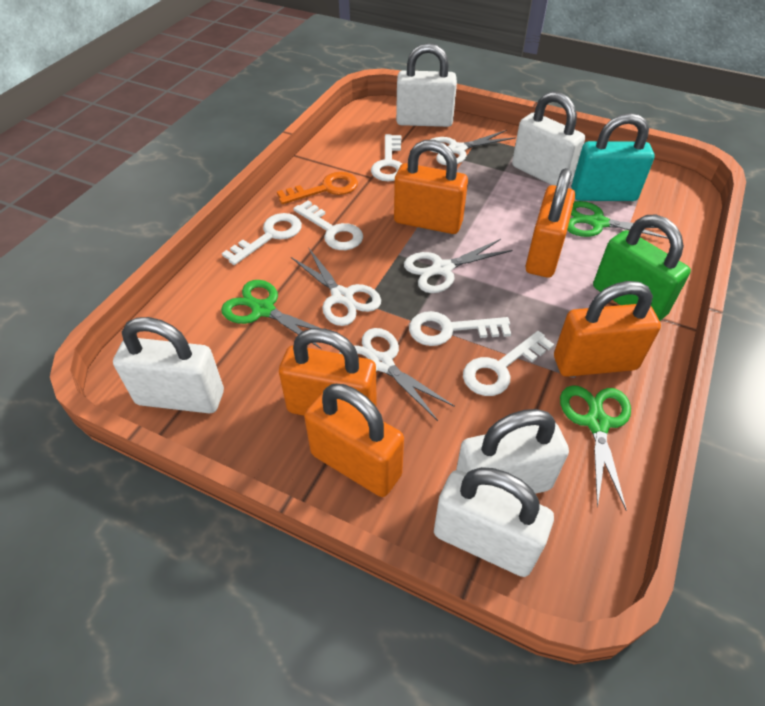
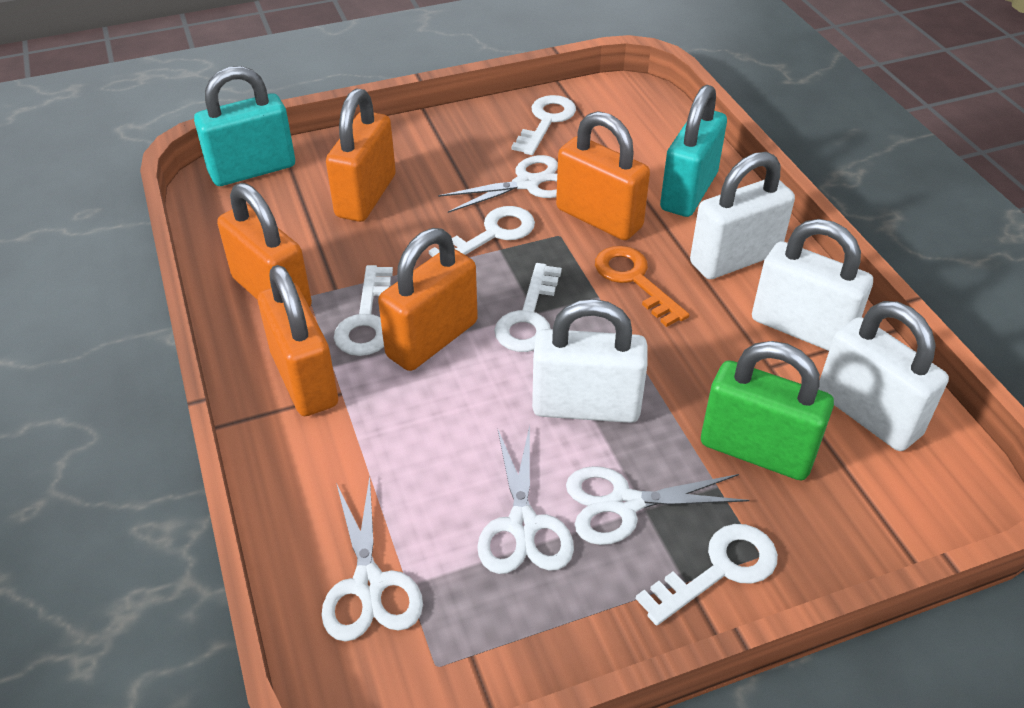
green scissors: 3 -> 0
turquoise padlock: 1 -> 2
white padlock: 5 -> 4

